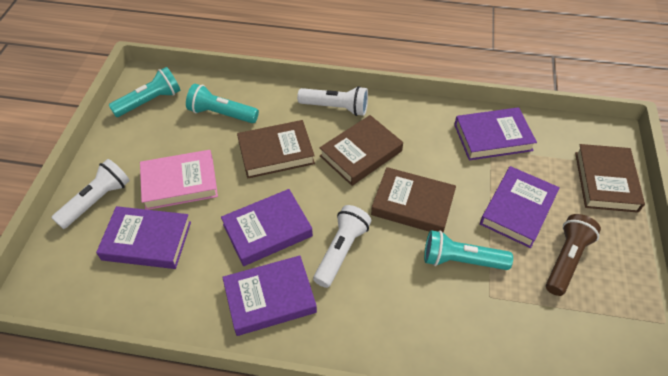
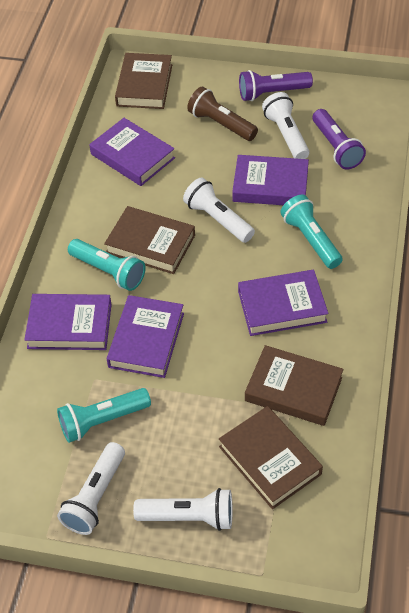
pink book: 1 -> 0
purple flashlight: 0 -> 2
white flashlight: 3 -> 4

